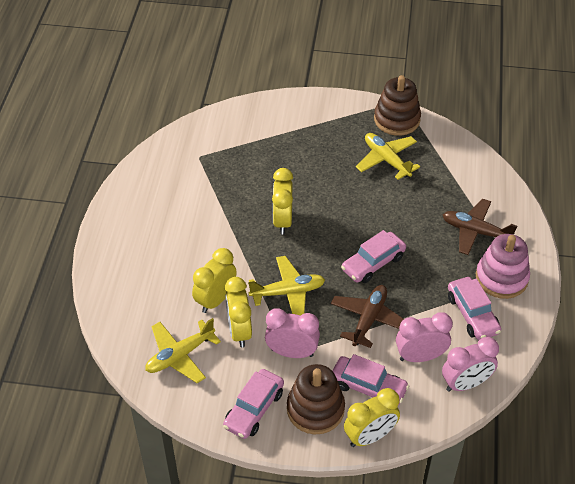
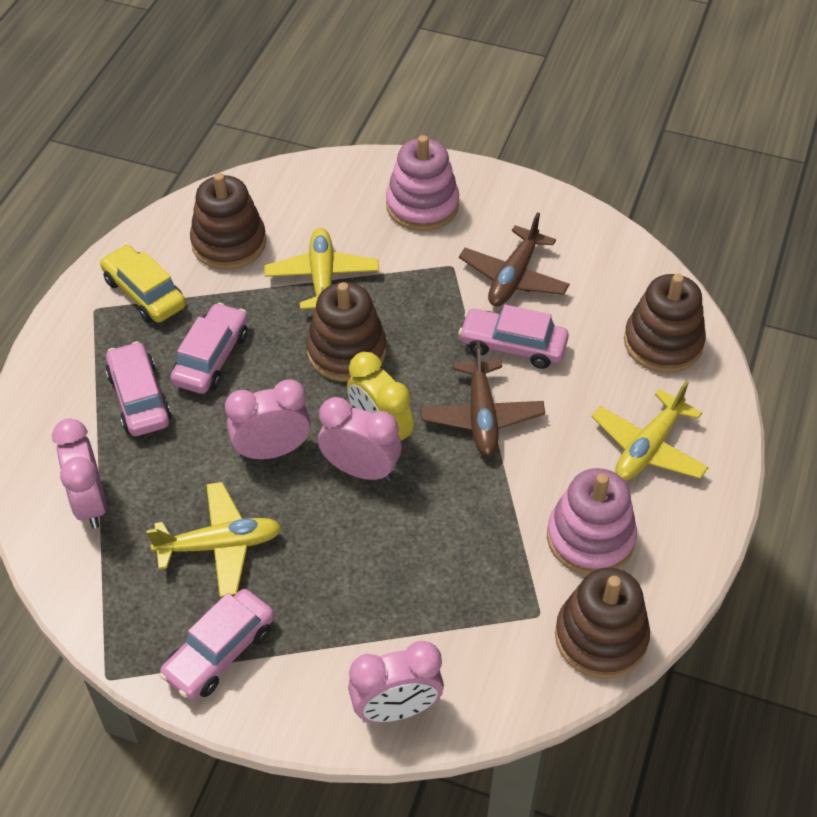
brown stacking toy: 2 -> 4
pink clock: 3 -> 4
pink stacking toy: 1 -> 2
yellow car: 0 -> 1
yellow clock: 4 -> 1

